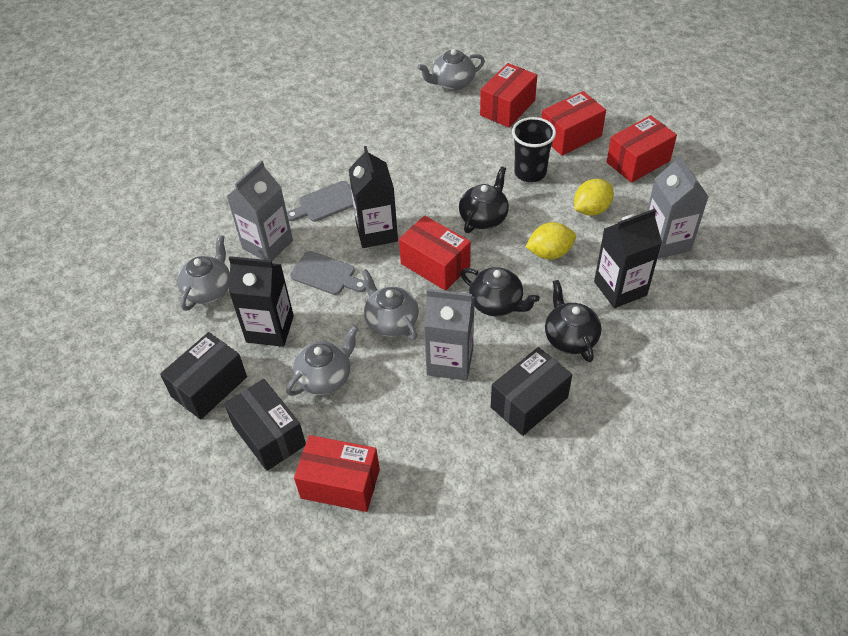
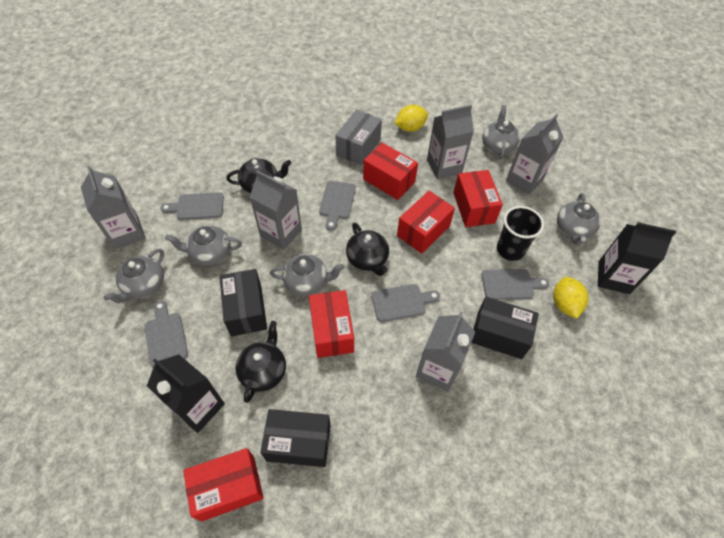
black carton: 3 -> 2
grey box: 0 -> 1
grey carton: 3 -> 5
grey cutting board: 2 -> 5
grey teapot: 4 -> 5

